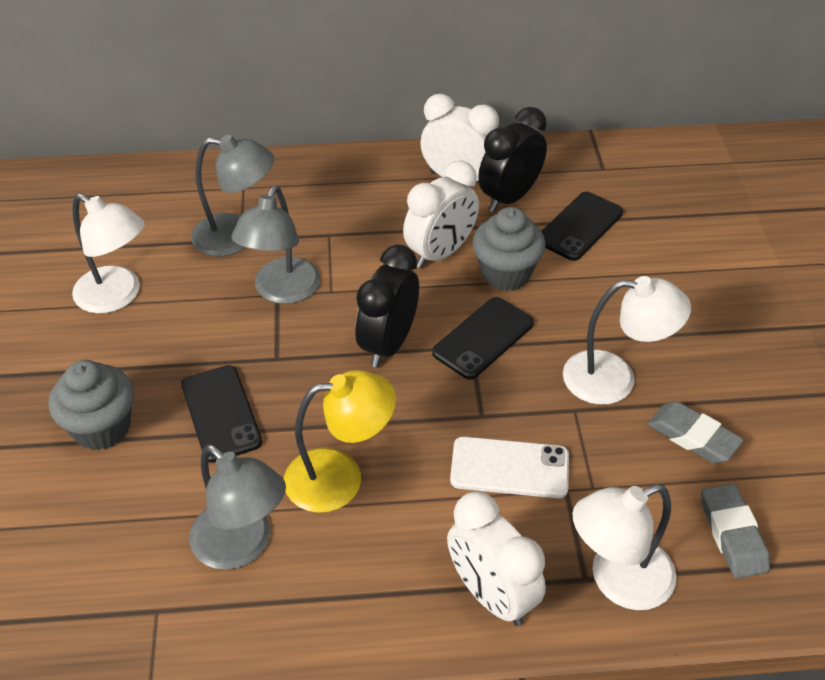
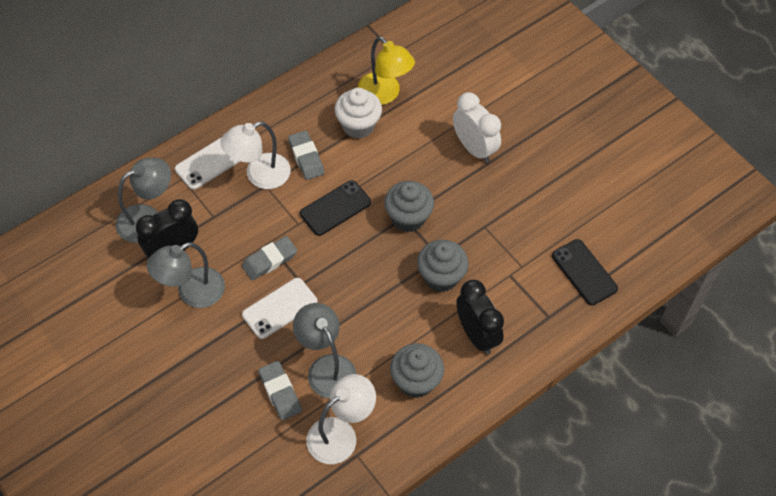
black phone: 3 -> 2
grey cupcake: 2 -> 3
grey eraser: 2 -> 3
white clock: 3 -> 1
white cupcake: 0 -> 1
white lamp: 3 -> 2
white phone: 1 -> 2

